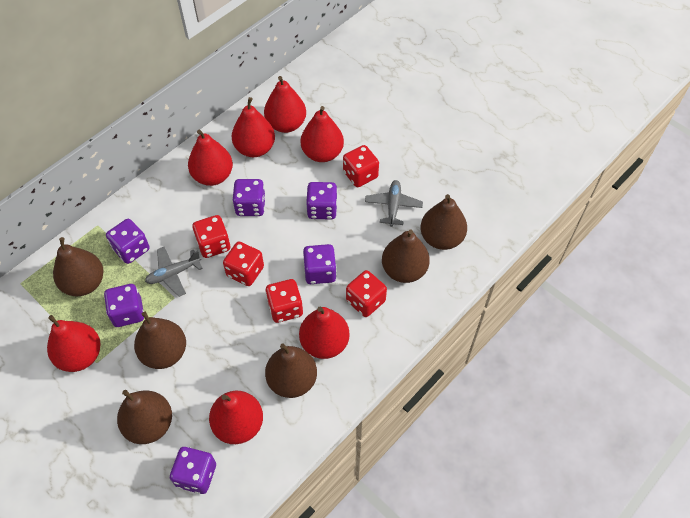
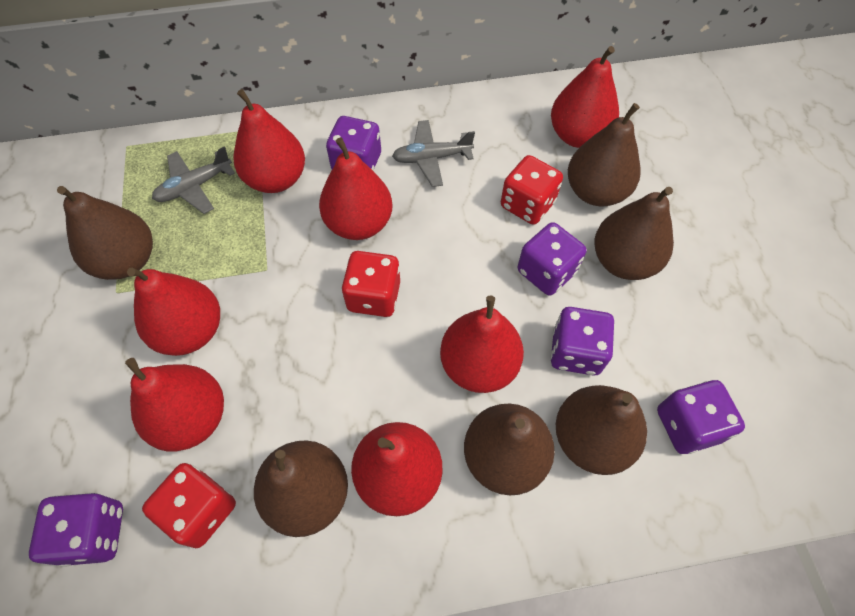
purple dice: 6 -> 5
red dice: 5 -> 3

